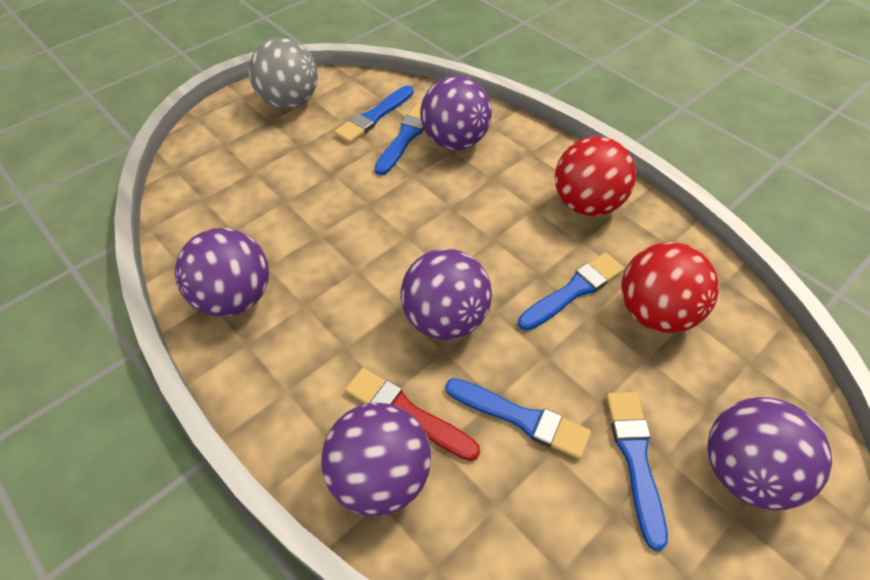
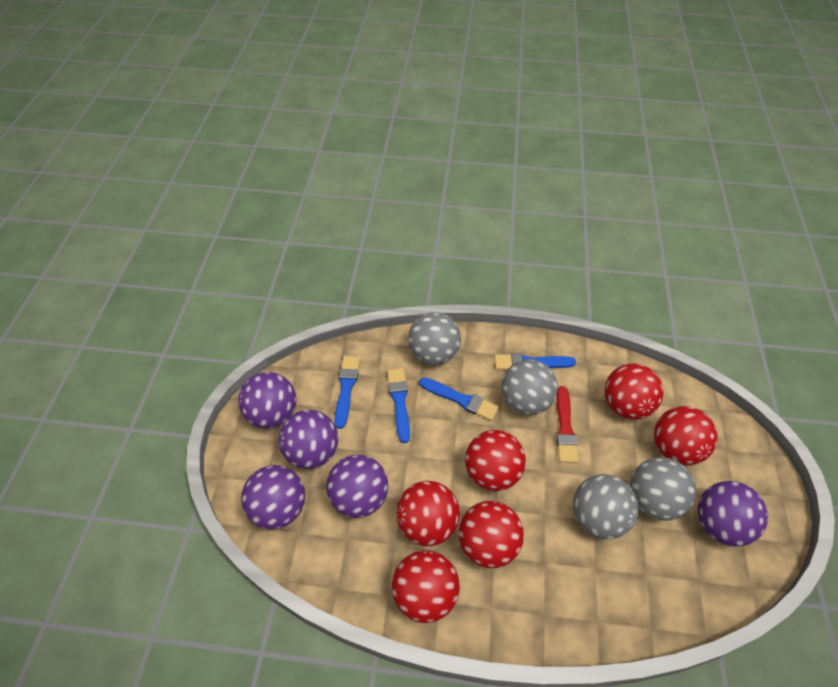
blue brush: 5 -> 4
grey ball: 1 -> 4
red ball: 2 -> 6

